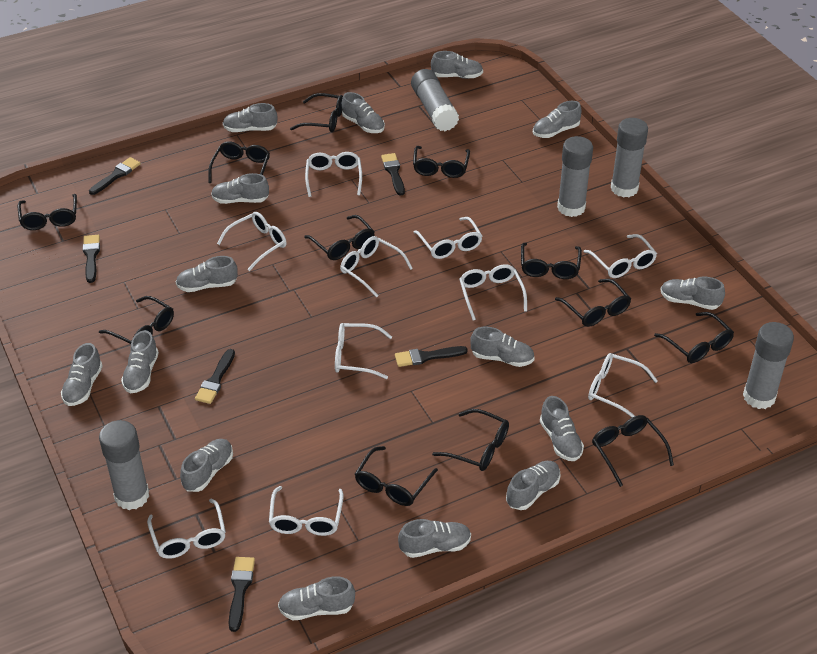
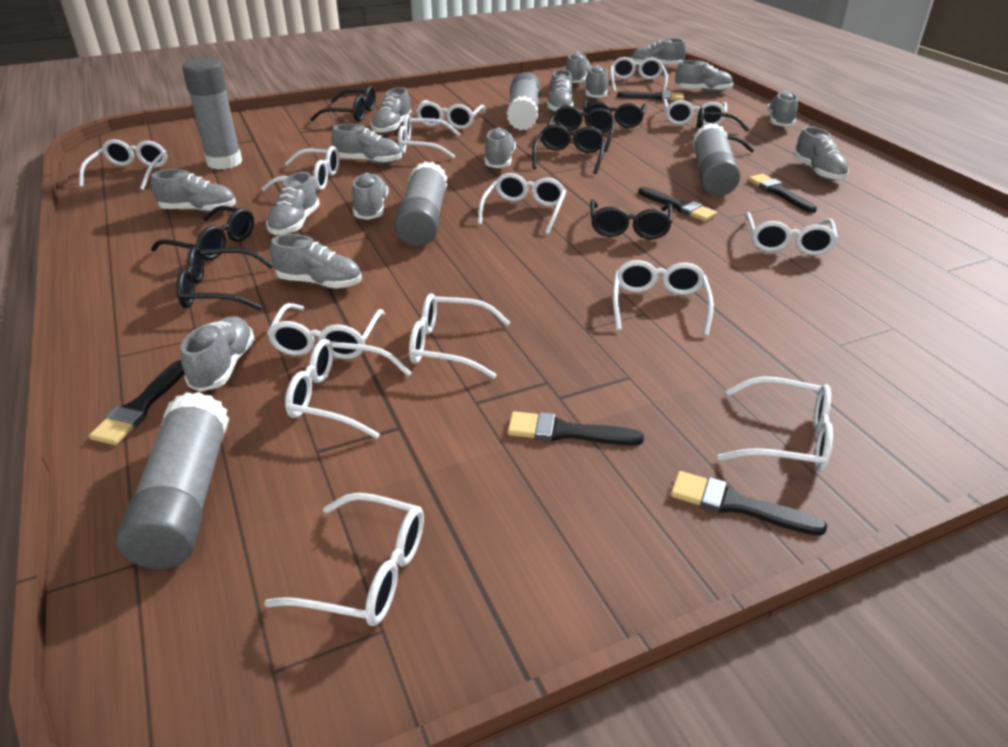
black glasses: 12 -> 8
white glasses: 10 -> 14

